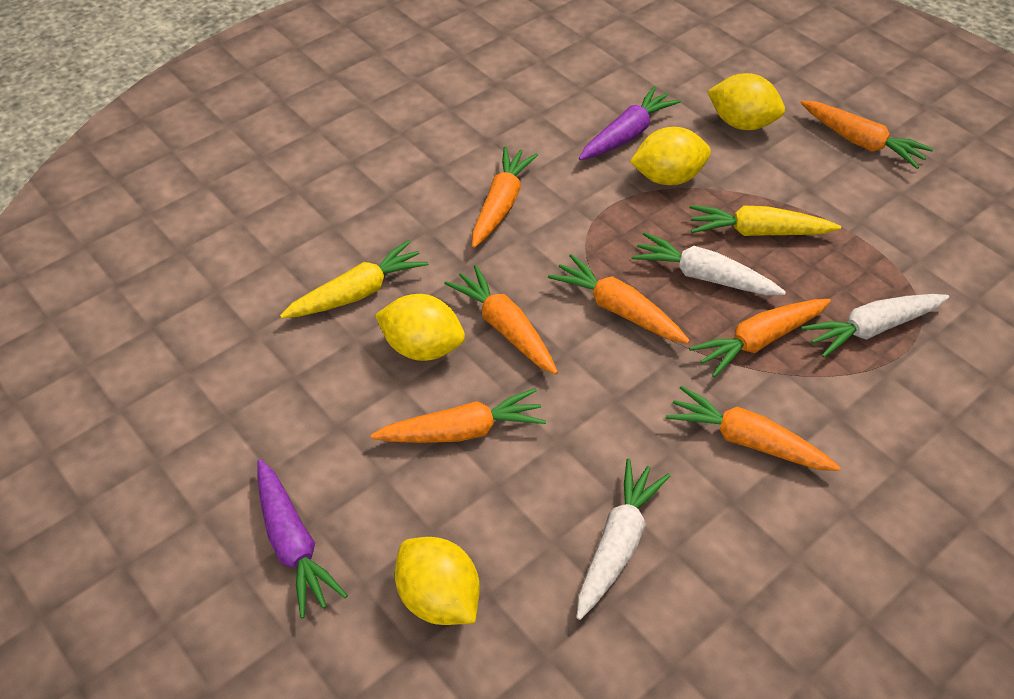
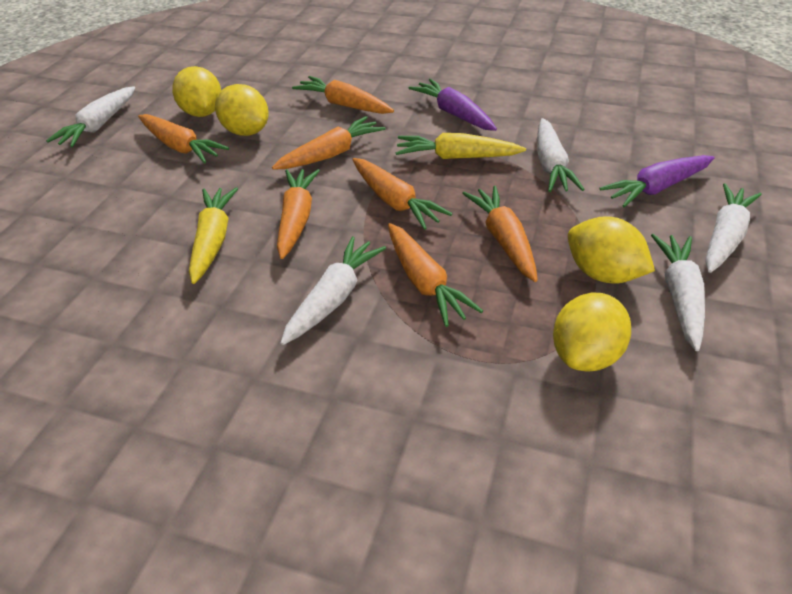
white carrot: 3 -> 5

